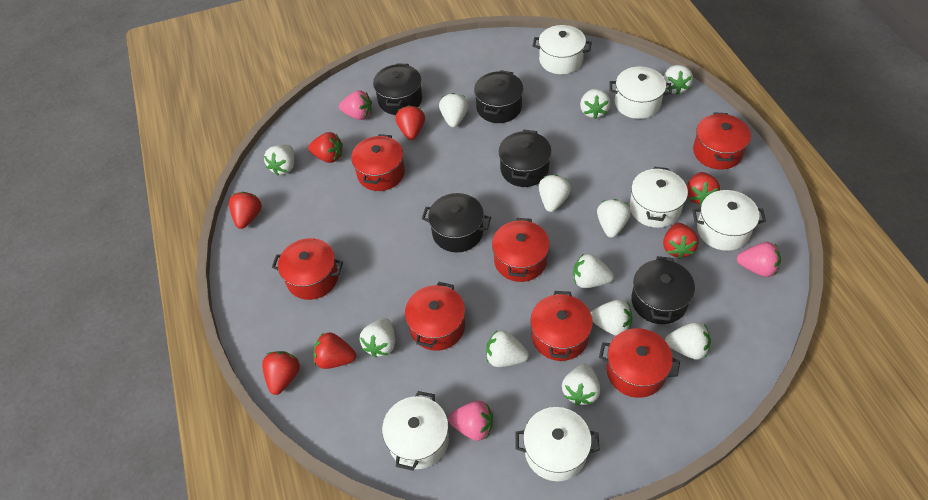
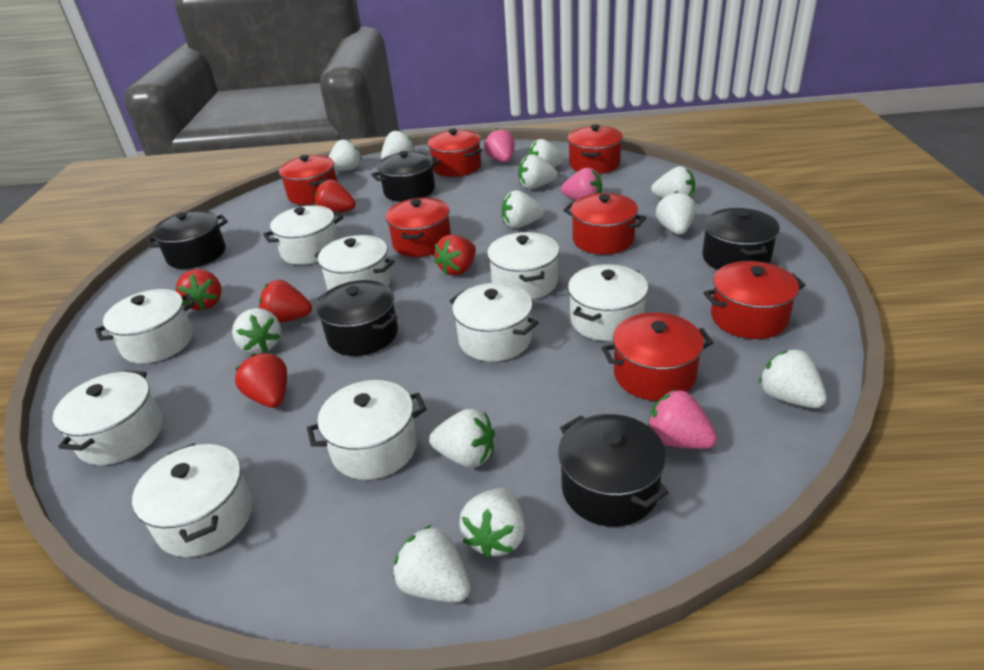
red strawberry: 7 -> 5
white pot: 6 -> 9

